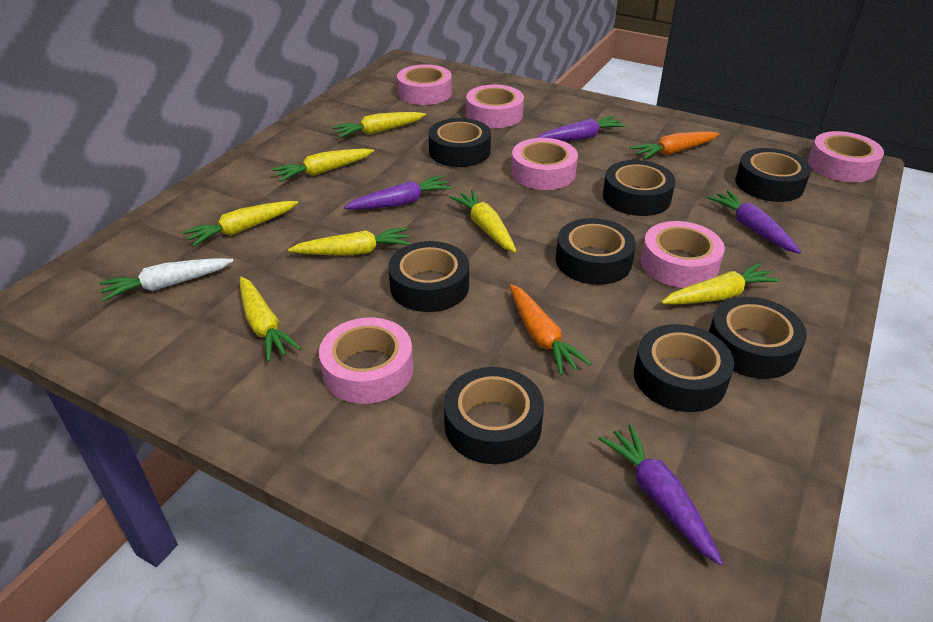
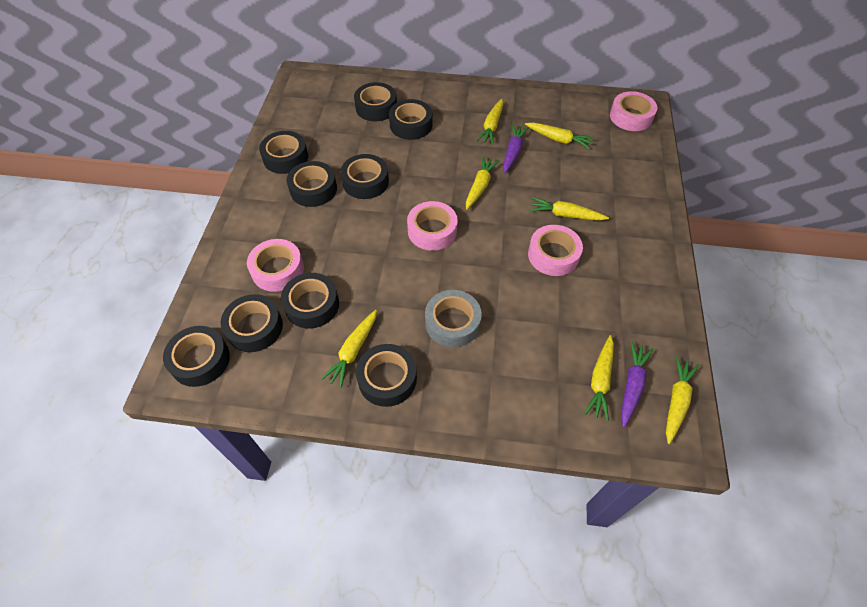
black tape: 8 -> 9
grey tape: 0 -> 1
orange carrot: 2 -> 0
pink tape: 6 -> 4
purple carrot: 4 -> 2
white carrot: 1 -> 0

